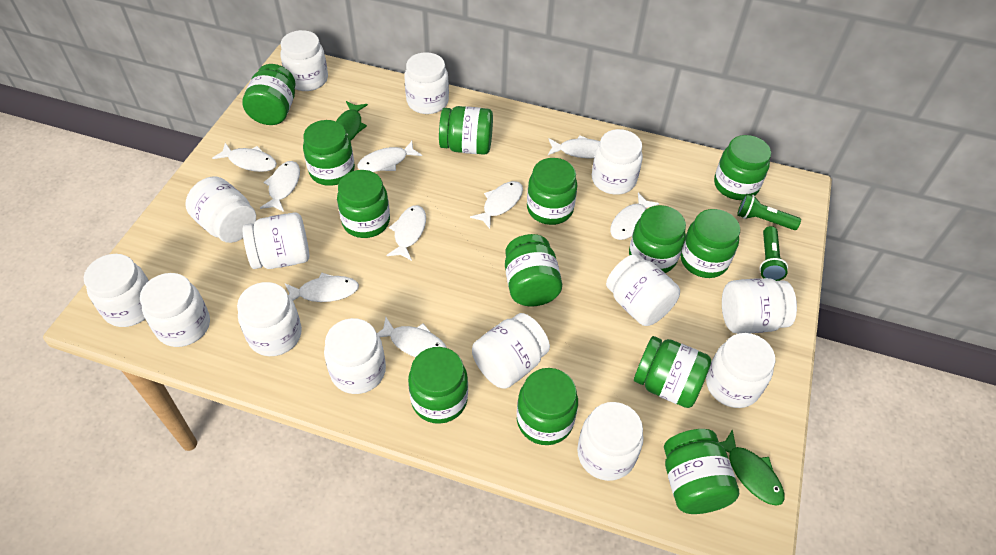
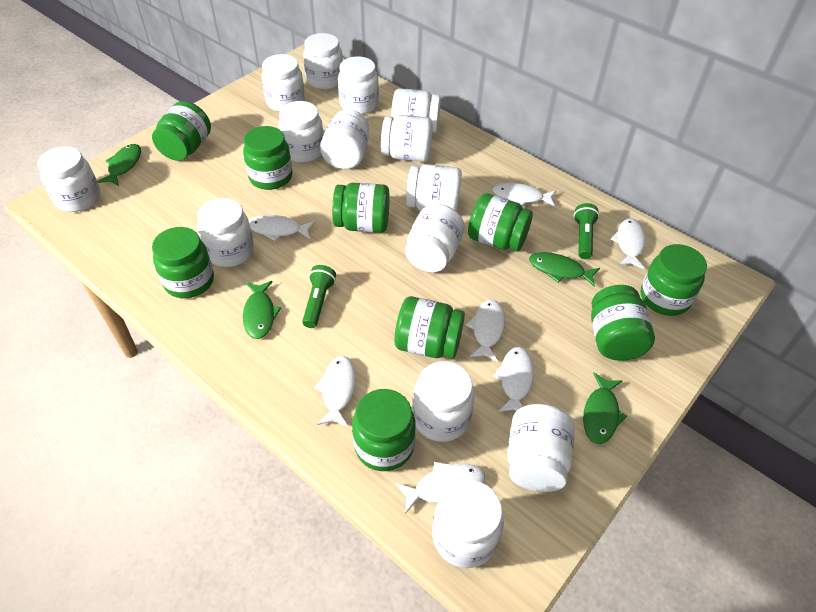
green fish: 2 -> 4
green jar: 13 -> 9
white fish: 9 -> 7

